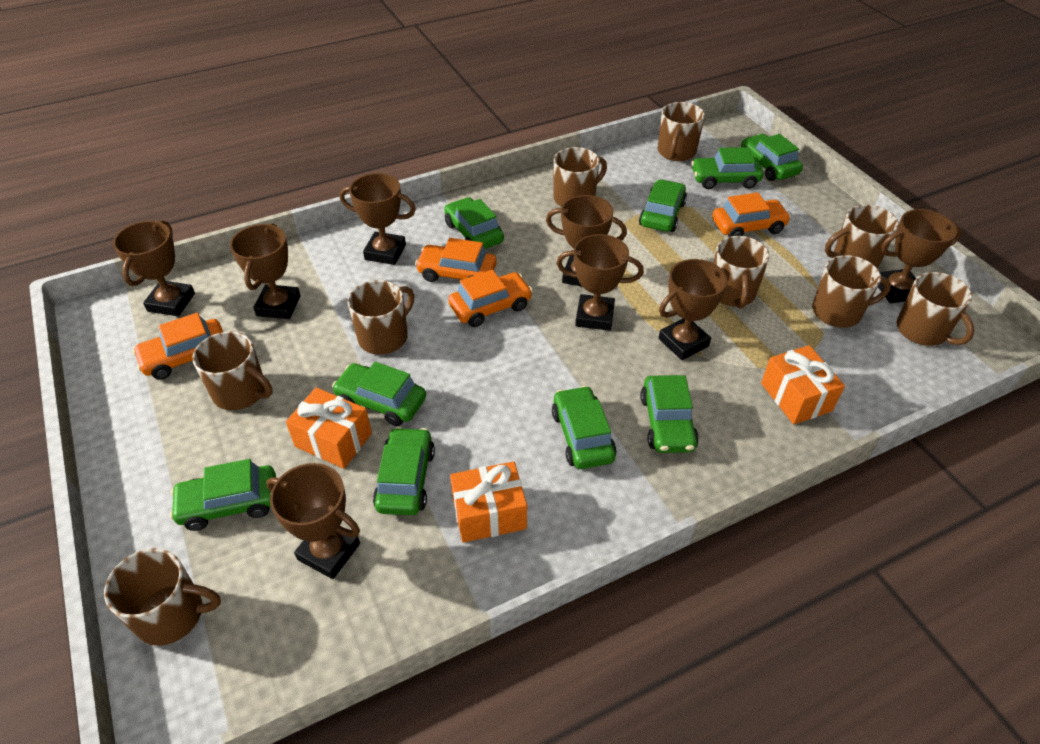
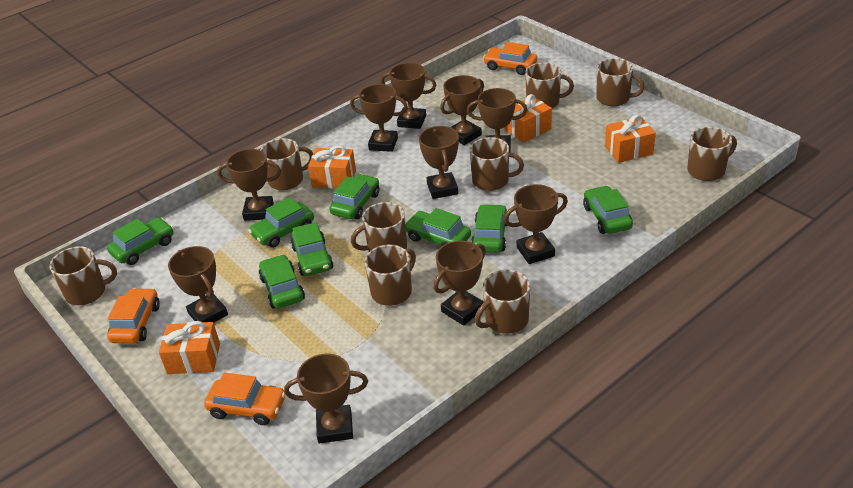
brown trophy: 8 -> 10
green car: 9 -> 8
orange car: 4 -> 3
orange gift: 3 -> 4

